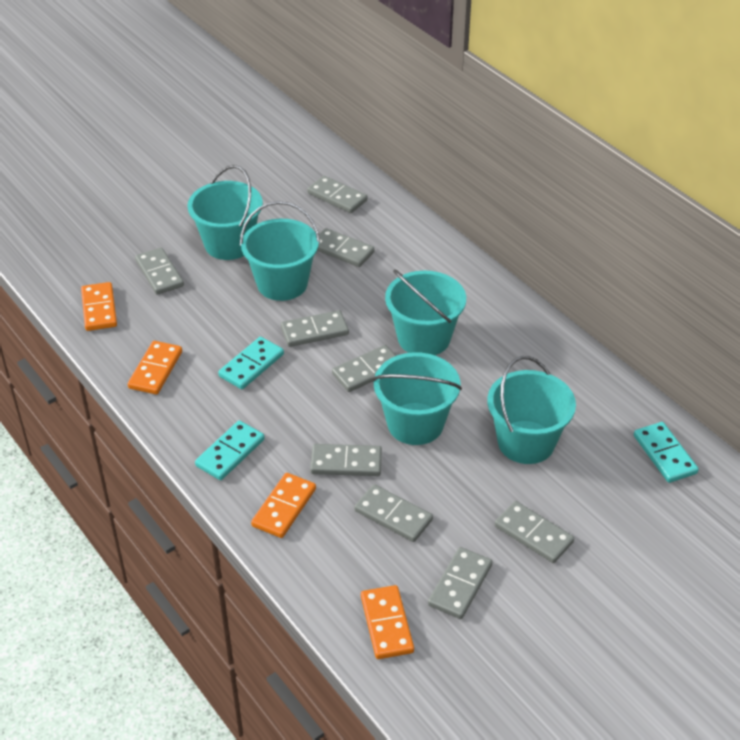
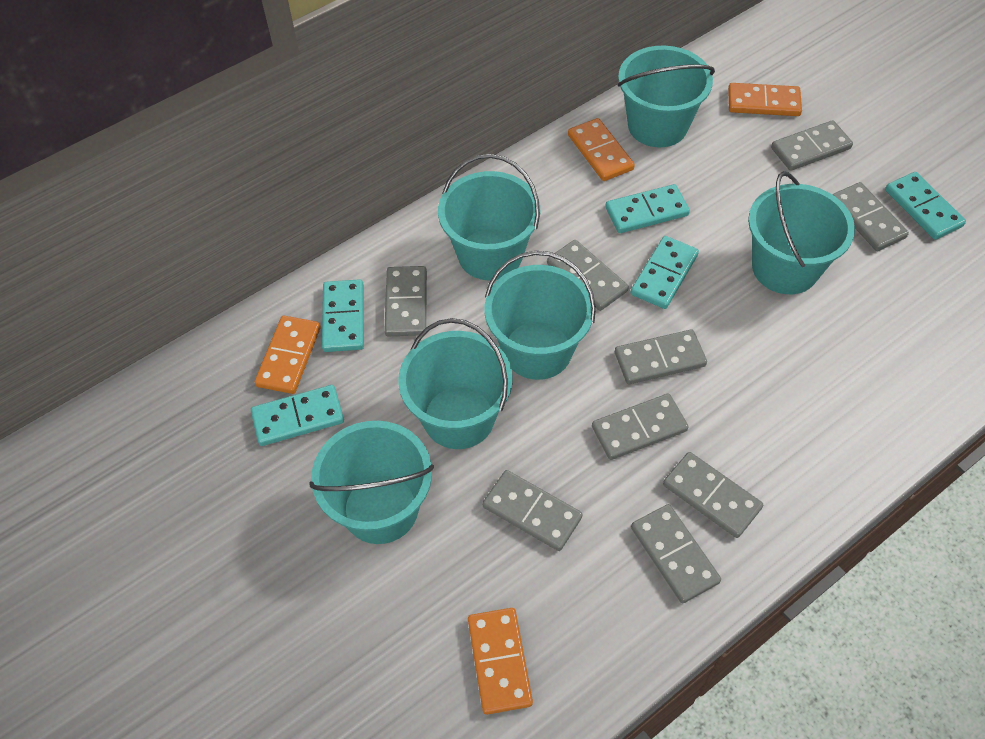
turquoise bucket: 5 -> 6
turquoise domino: 3 -> 5

